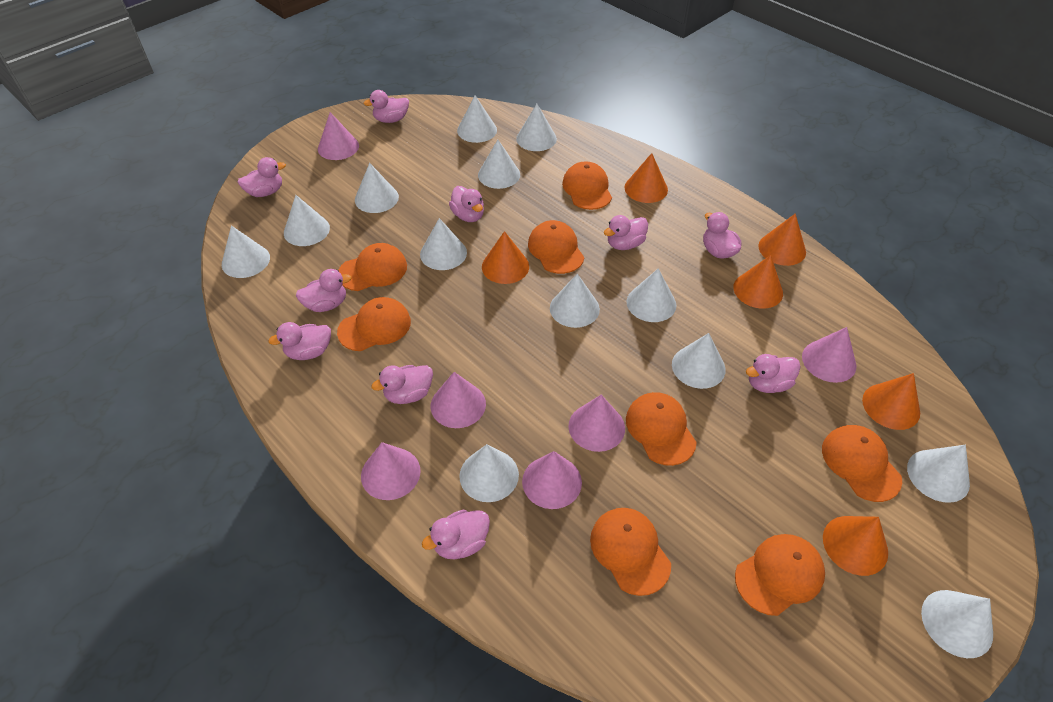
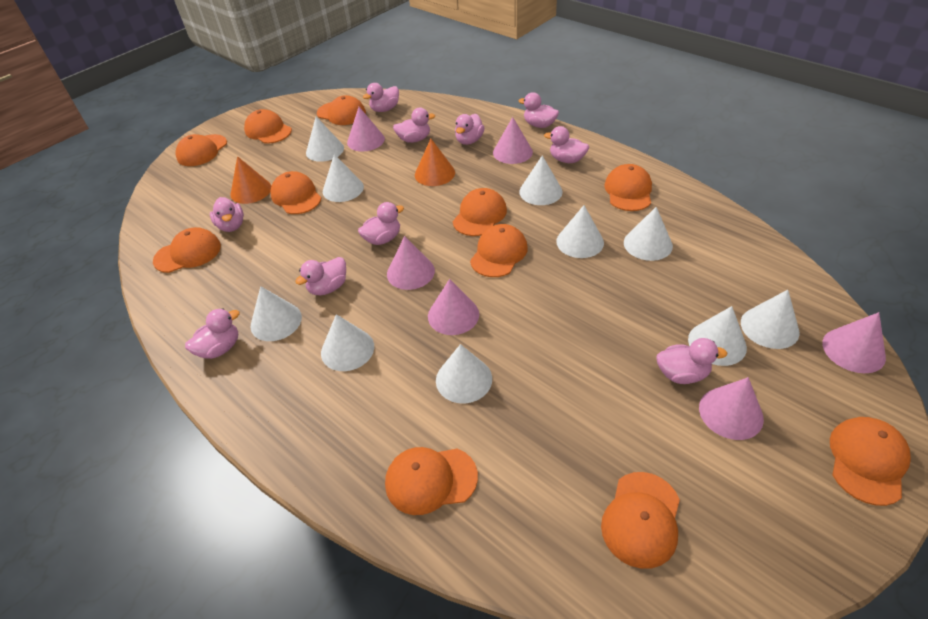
orange cap: 8 -> 11
orange cone: 6 -> 2
white cone: 13 -> 10

